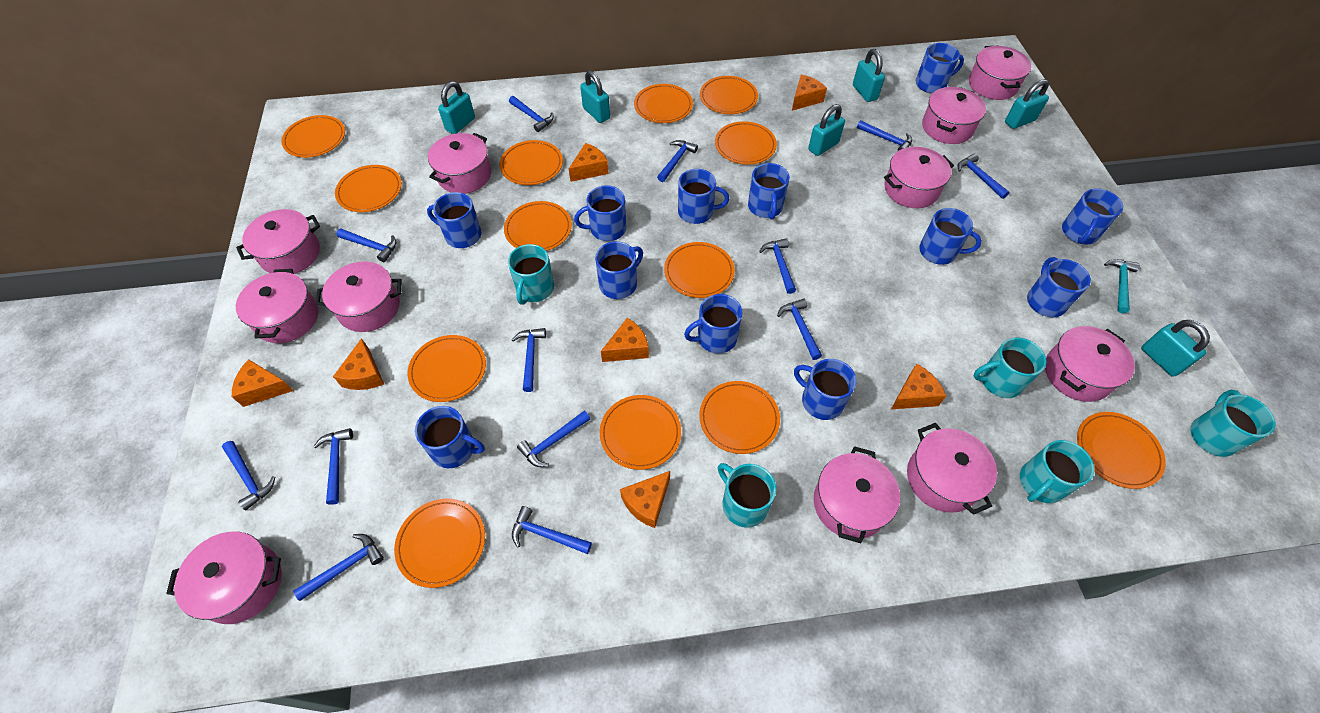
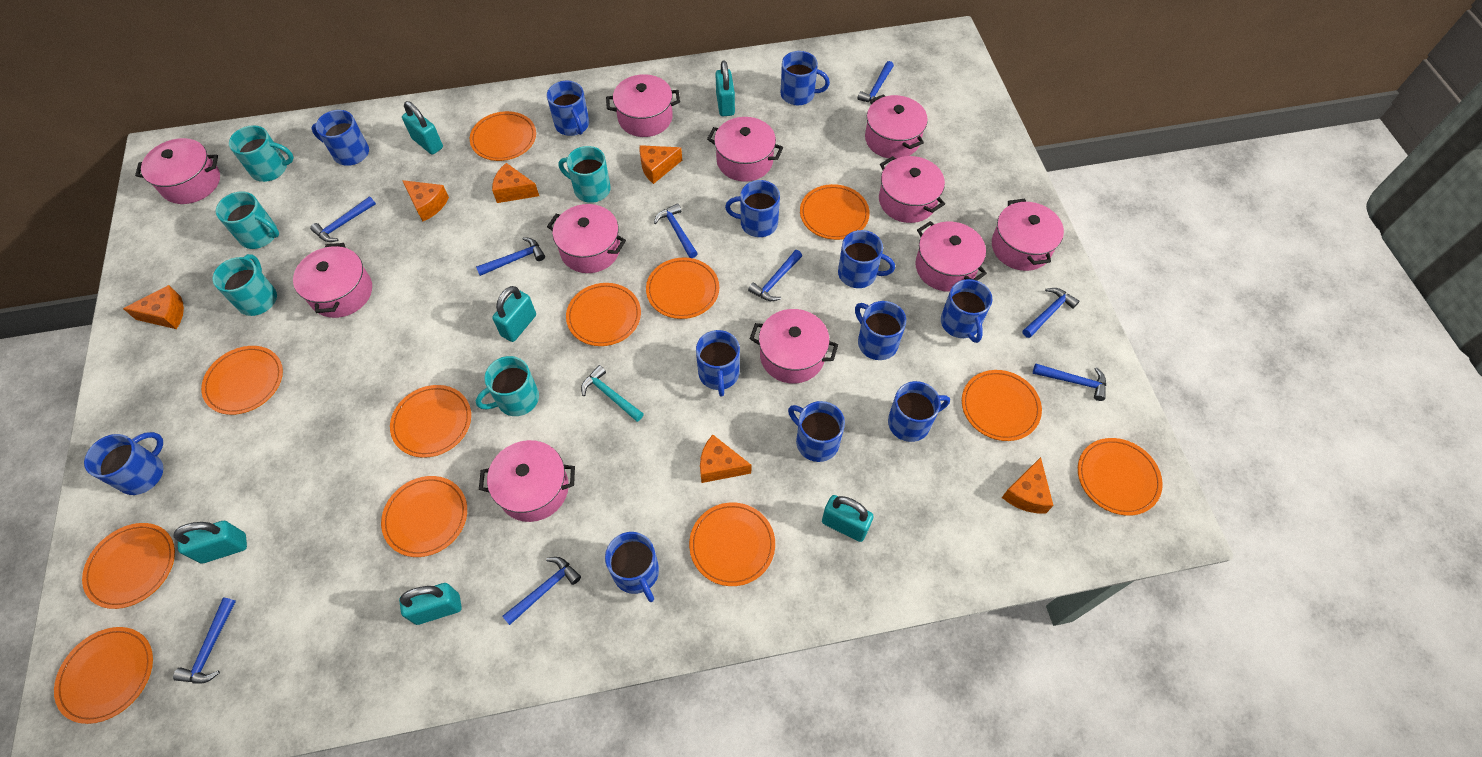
blue hammer: 13 -> 9
orange cheese: 7 -> 6
orange plate: 13 -> 12

